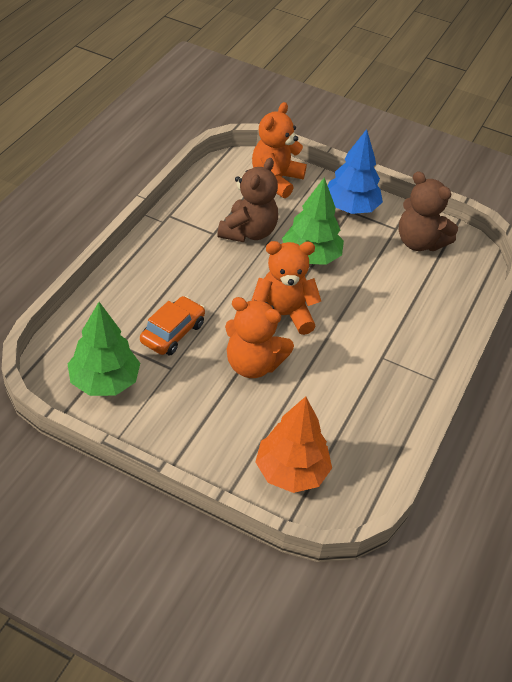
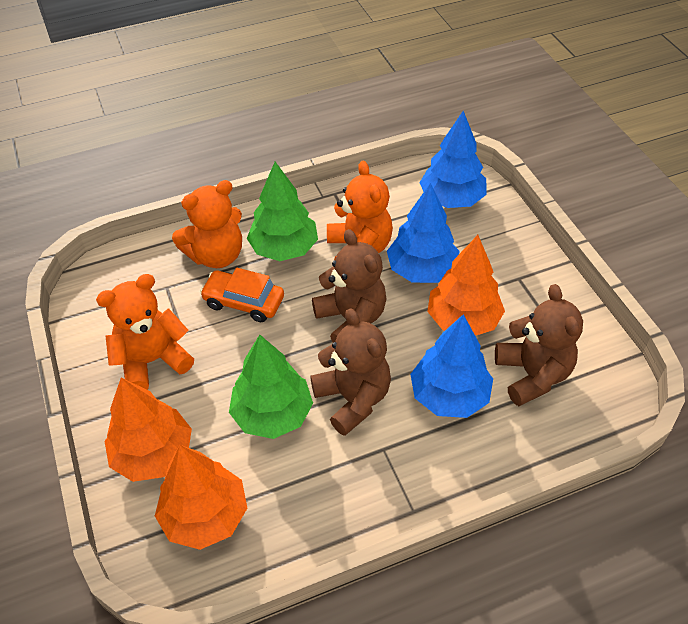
blue tree: 1 -> 3
brown teddy bear: 2 -> 3
orange tree: 1 -> 3

